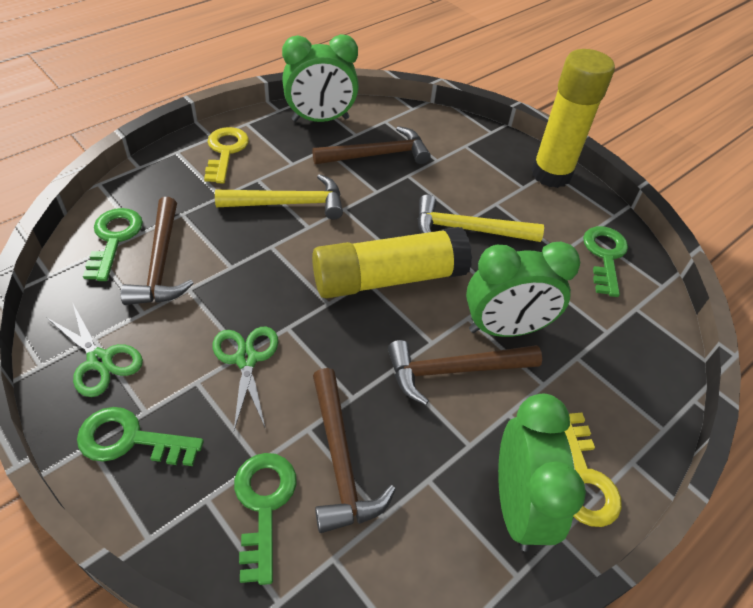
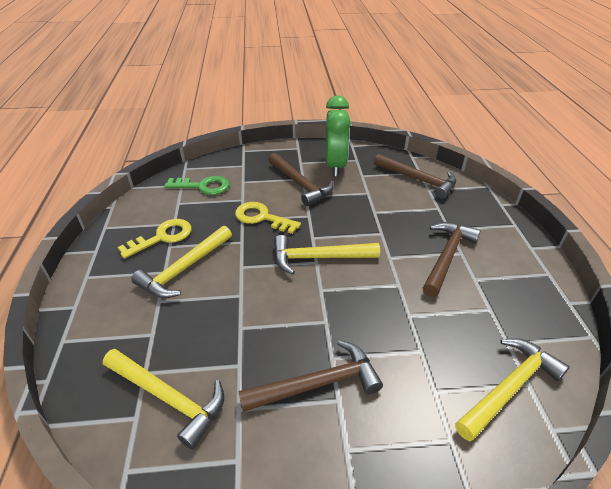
green clock: 3 -> 1
green key: 4 -> 1
green scissors: 2 -> 0
yellow glue stick: 2 -> 0
yellow hammer: 2 -> 4

